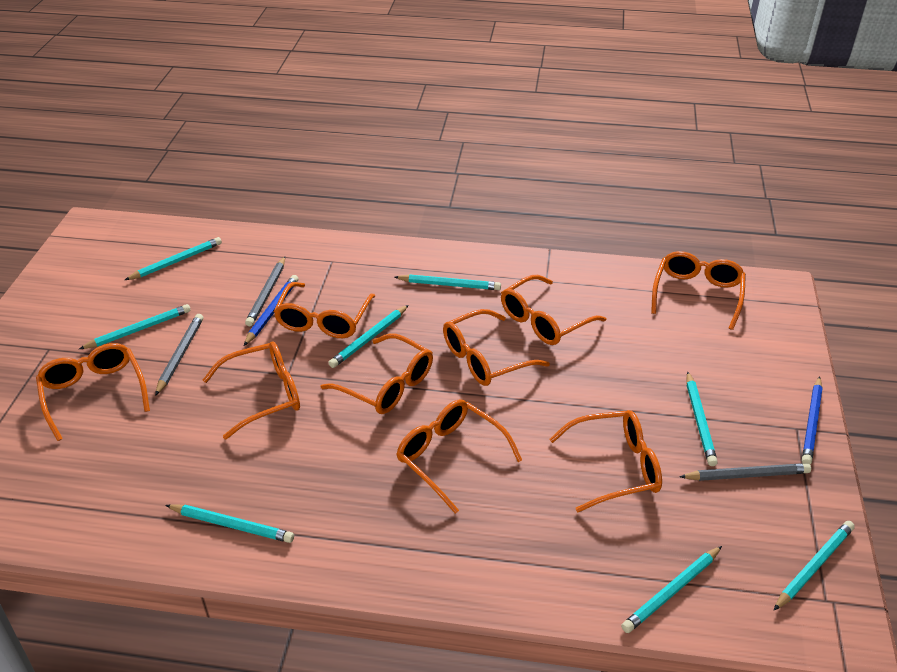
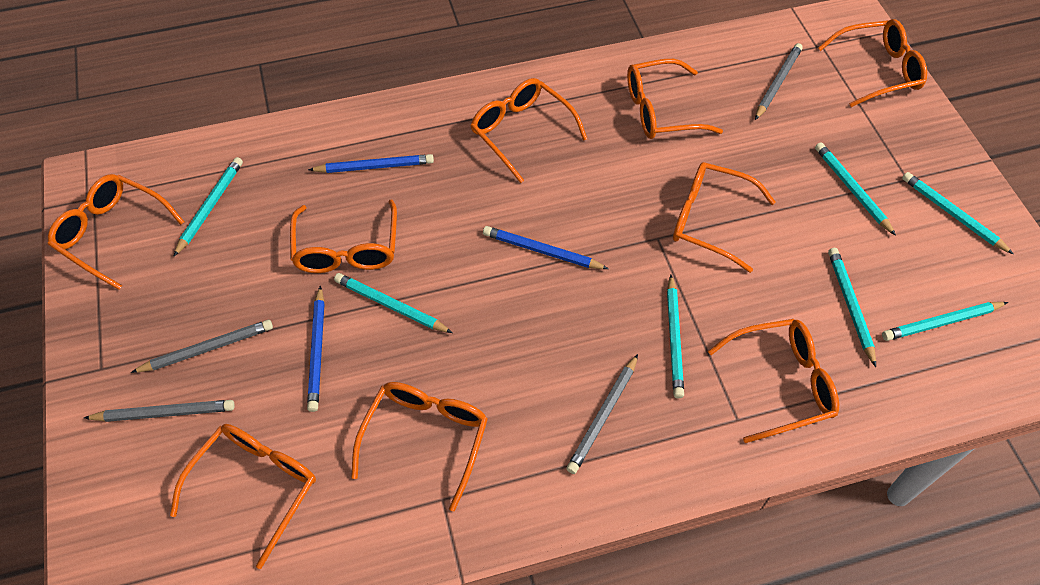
blue pencil: 2 -> 3
grey pencil: 3 -> 4
turquoise pencil: 8 -> 7

